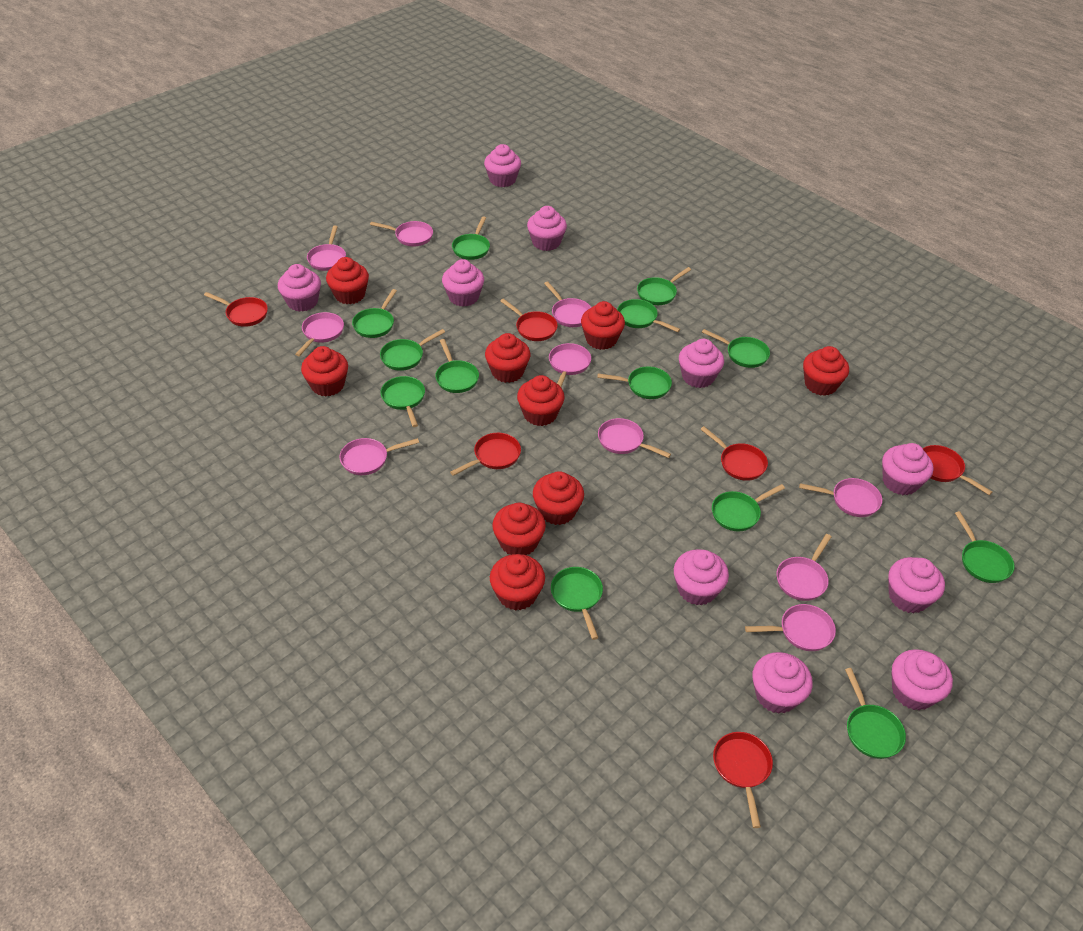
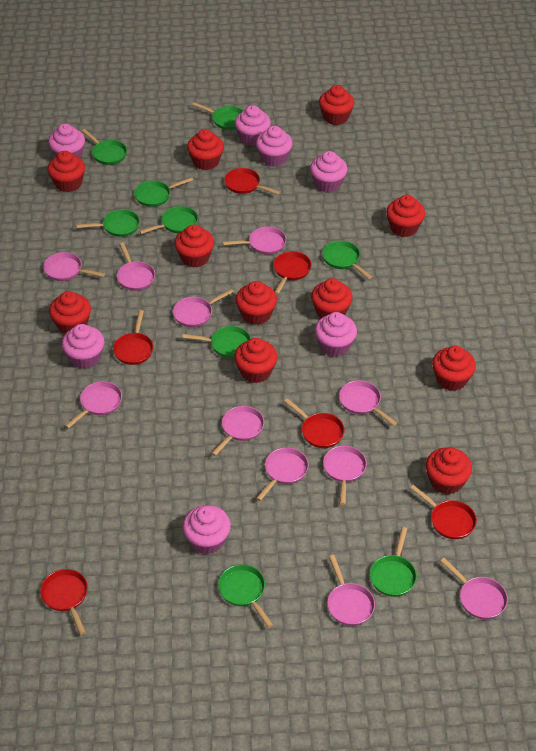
green pan: 13 -> 9
pink cupcake: 10 -> 7
pink pan: 10 -> 11
red cupcake: 9 -> 11

